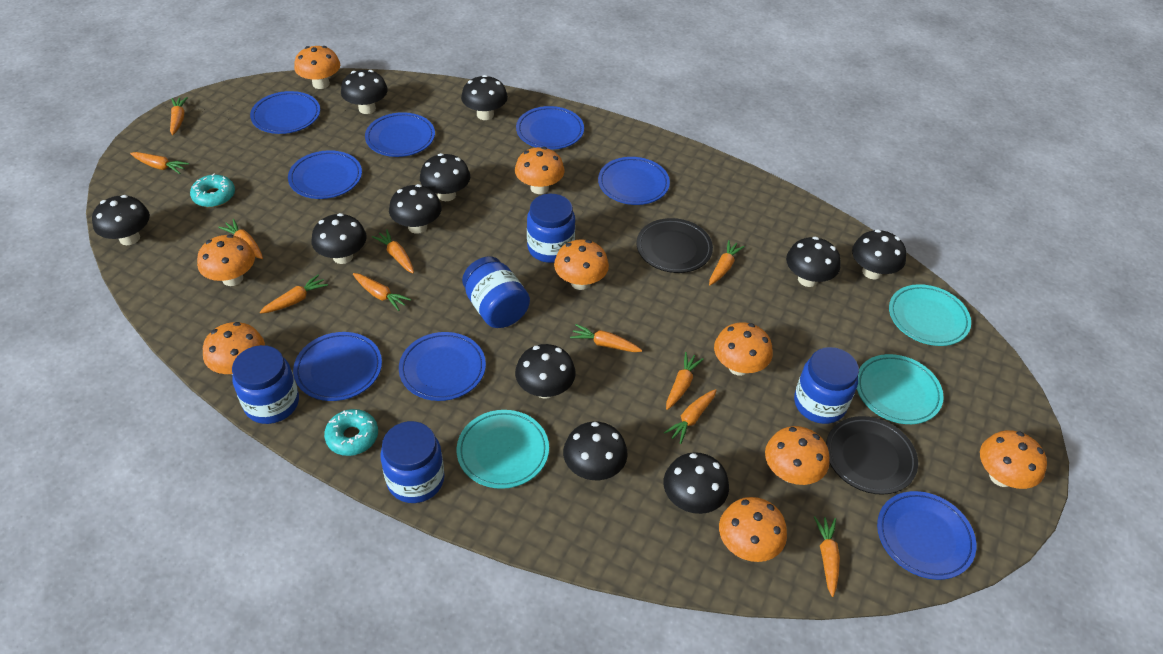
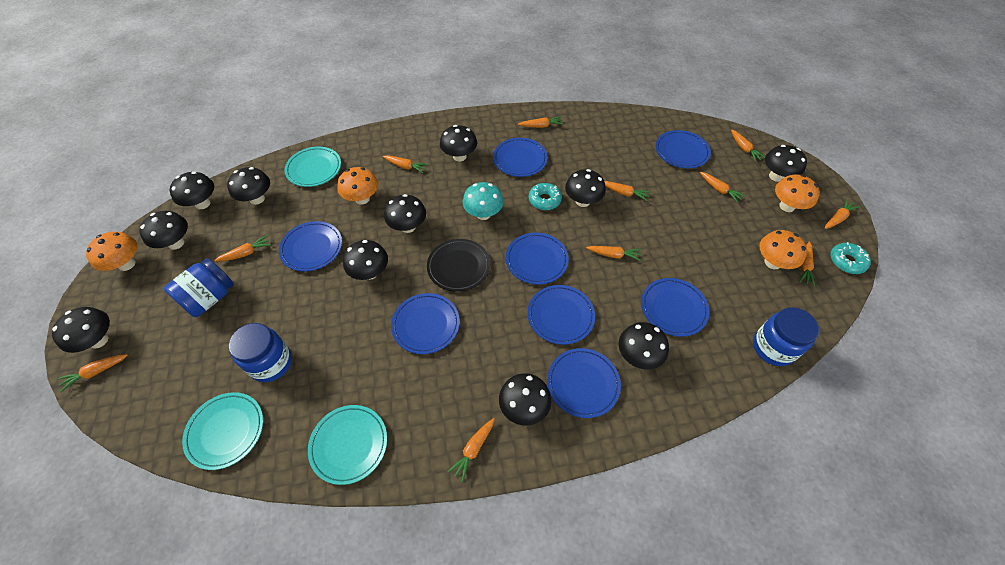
black plate: 2 -> 1
blue jar: 5 -> 3
orange mushroom: 9 -> 4
turquoise mushroom: 0 -> 1

